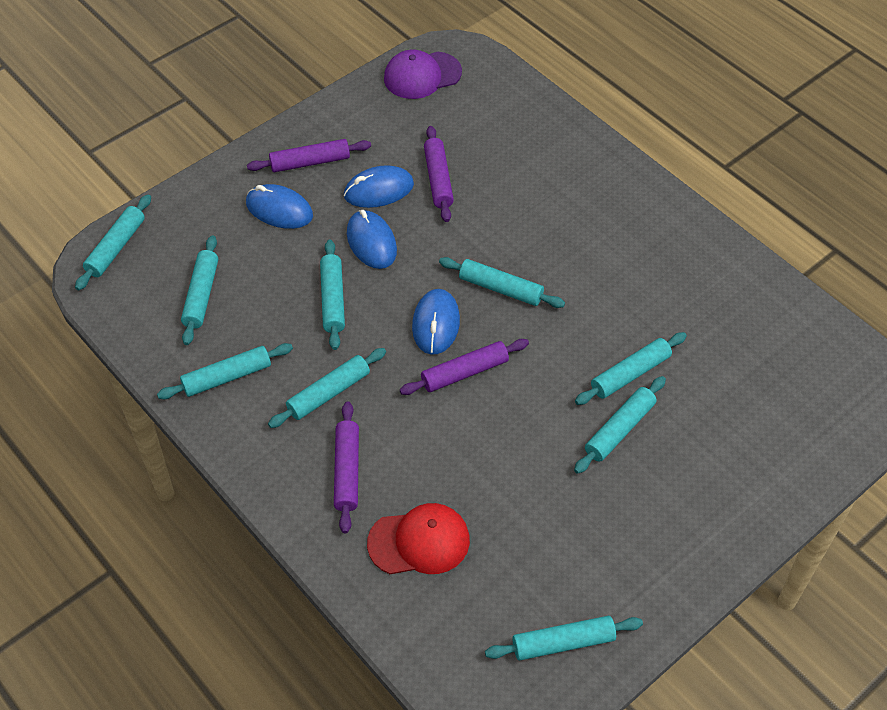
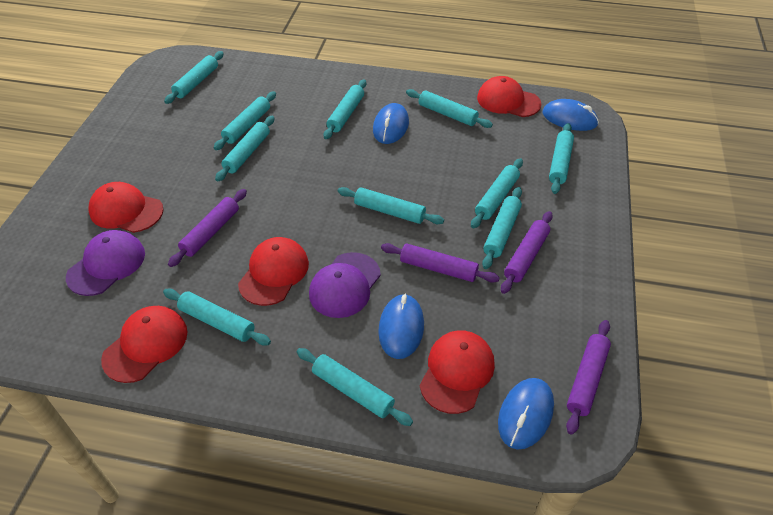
purple cap: 1 -> 2
red cap: 1 -> 5
turquoise rolling pin: 9 -> 11

